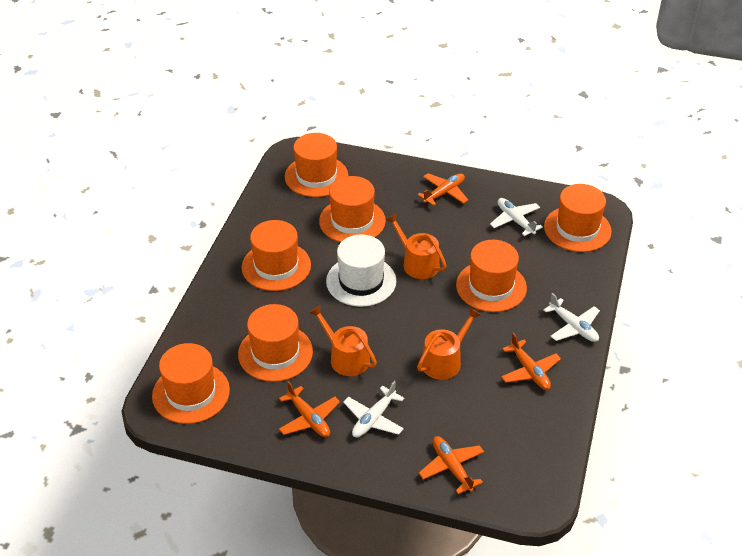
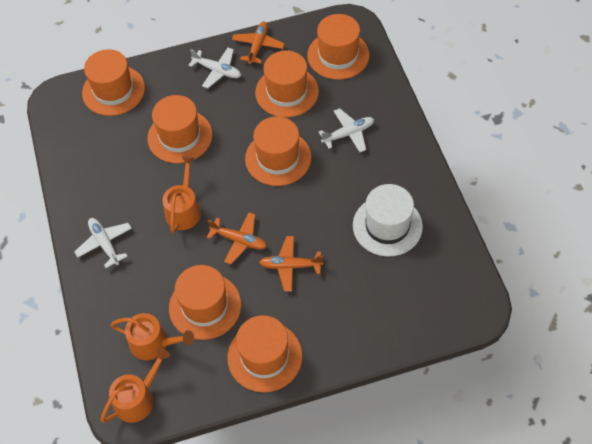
orange plane: 4 -> 3

